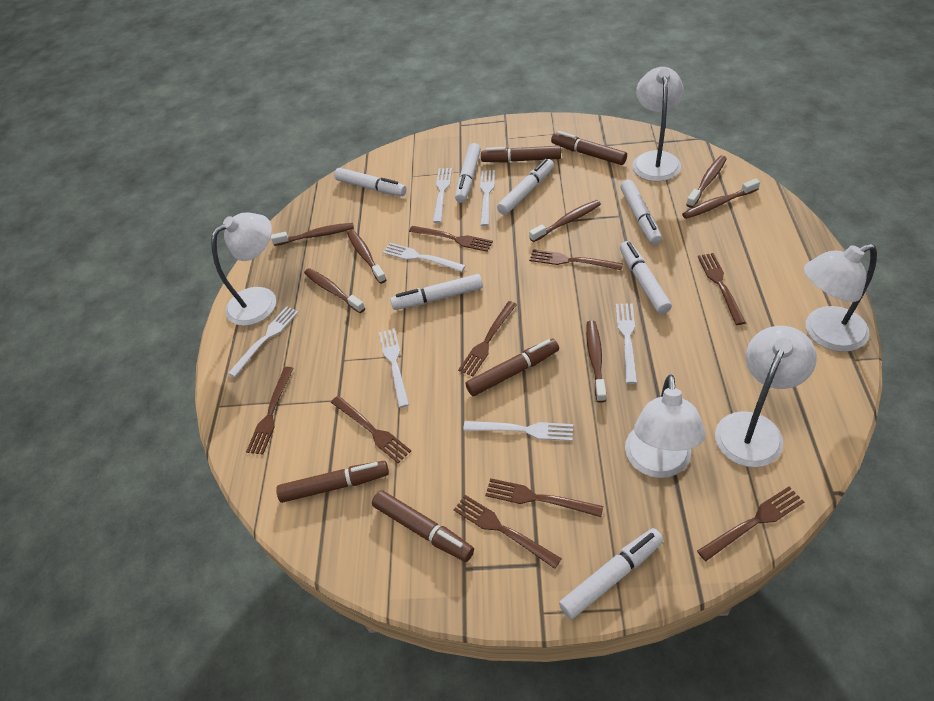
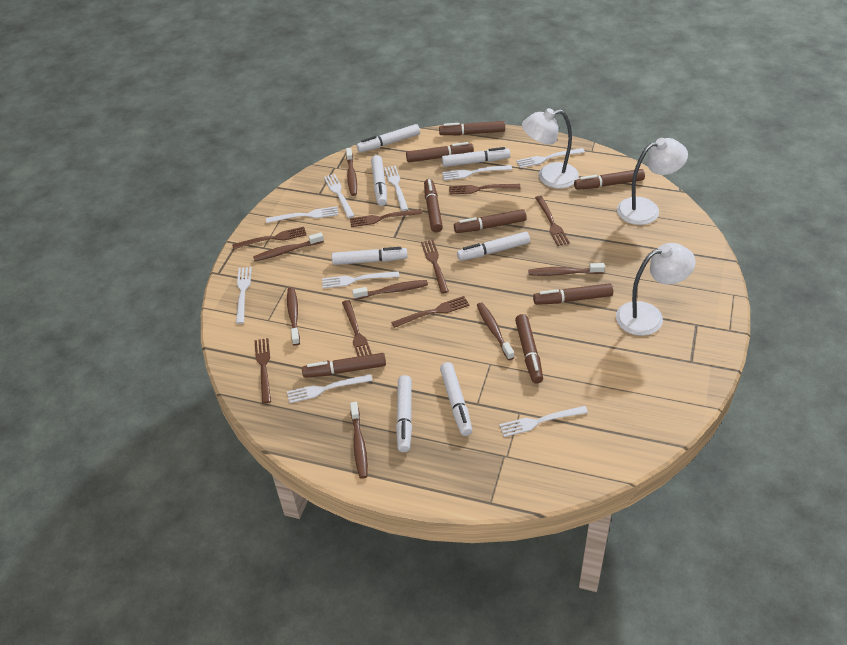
brown fork: 9 -> 8
brown marker: 5 -> 8
white fork: 7 -> 9
white lamp: 5 -> 3

